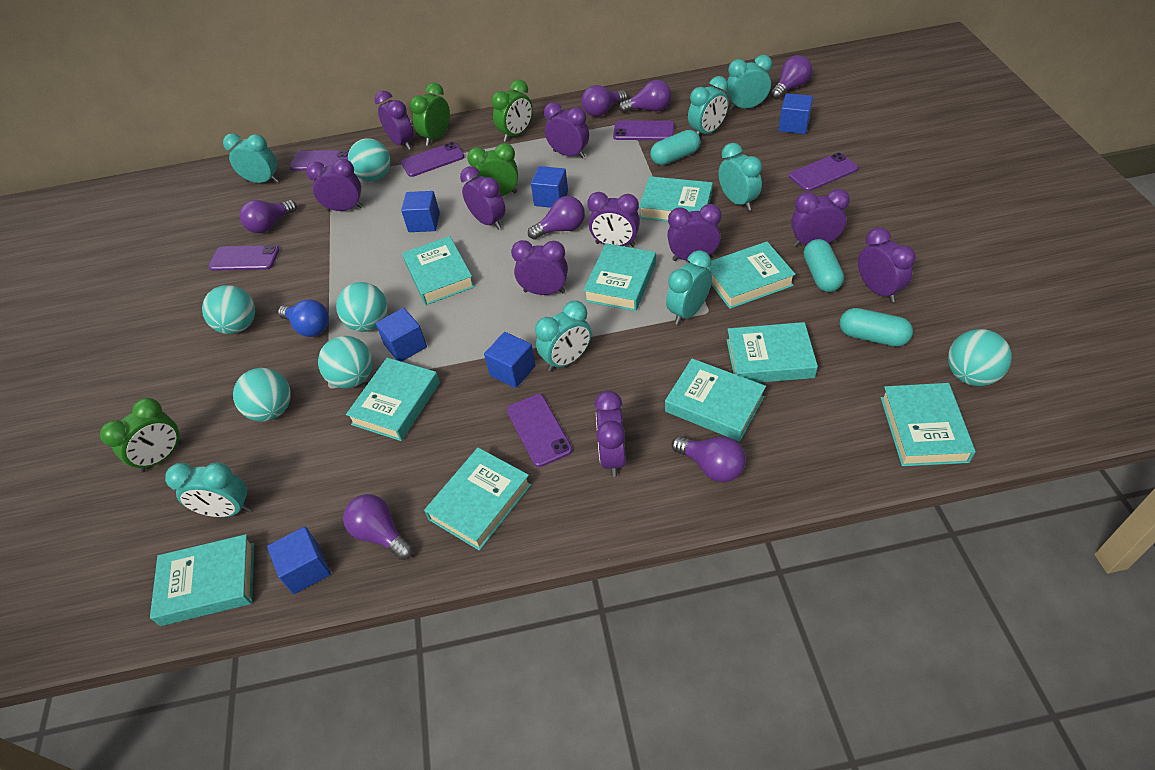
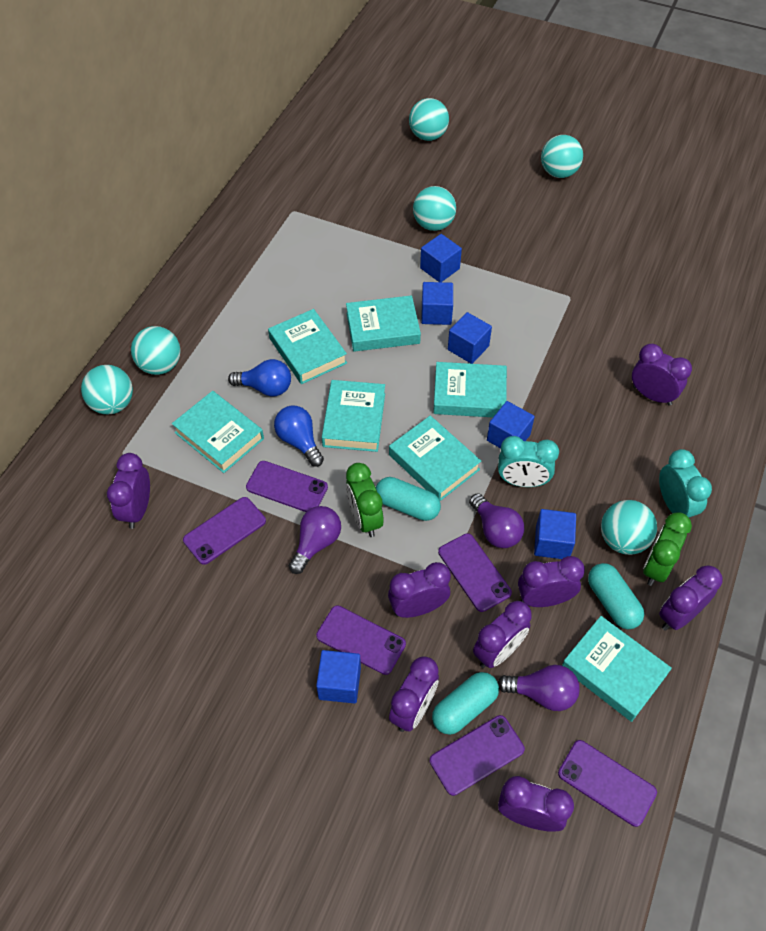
blue light bulb: 1 -> 2
green clock: 4 -> 2
purple clock: 10 -> 8
purple light bulb: 7 -> 3
turquoise book: 10 -> 7
turquoise clock: 7 -> 2

